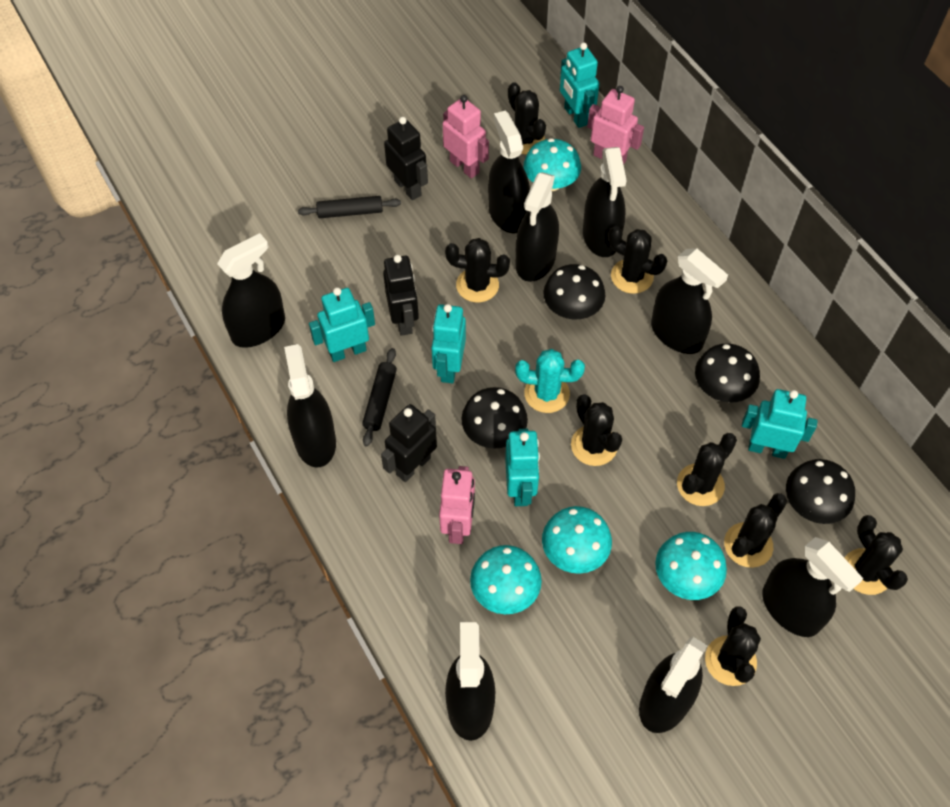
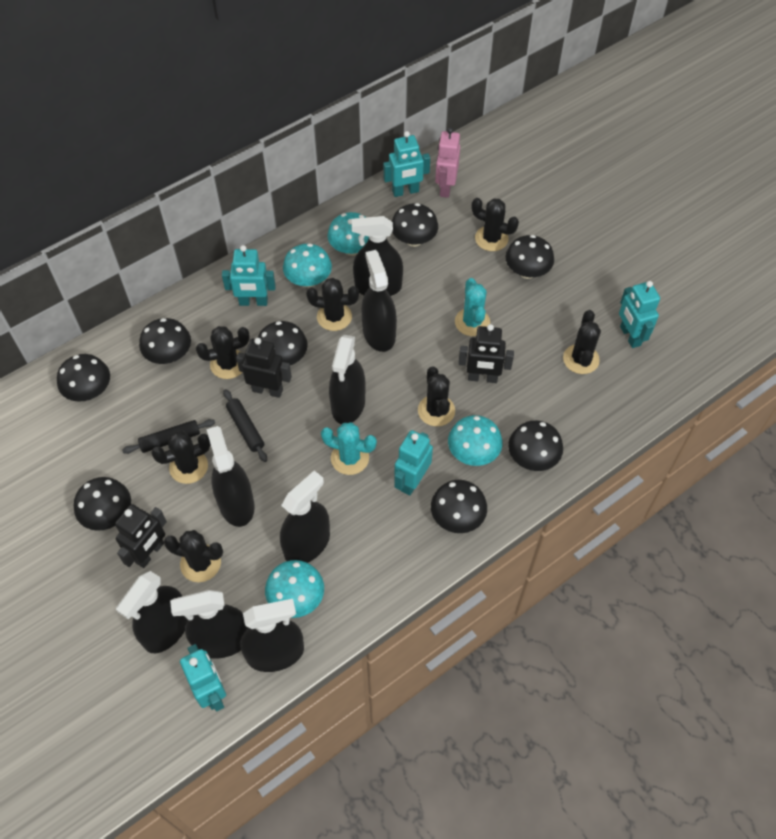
black cactus: 8 -> 7
black mushroom: 4 -> 8
black spray bottle: 9 -> 8
pink robot: 3 -> 1
turquoise cactus: 1 -> 2

